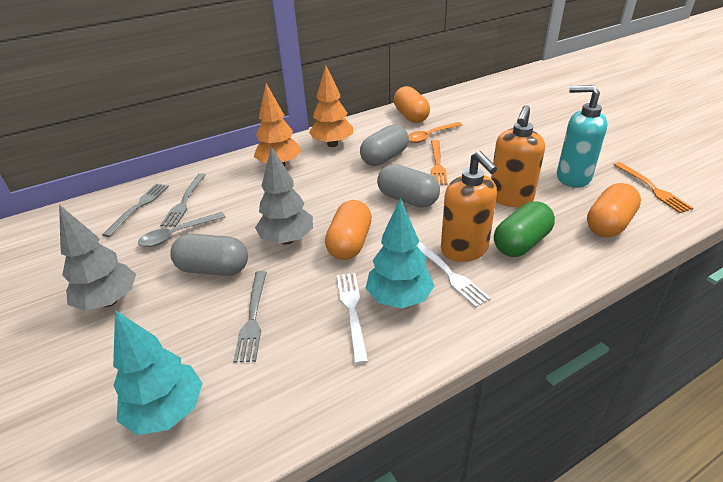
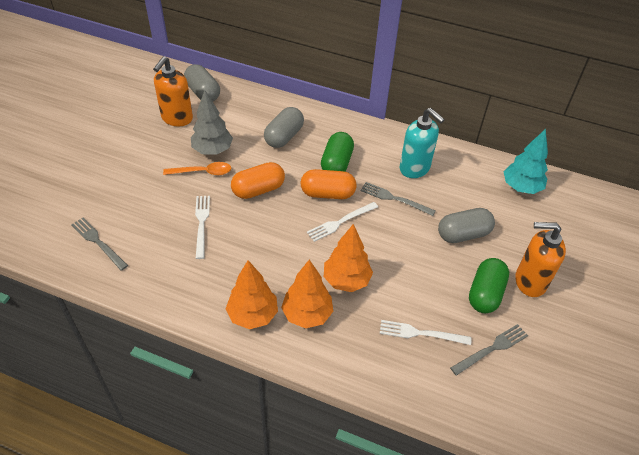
green capsule: 1 -> 2
grey spoon: 1 -> 0
grey tree: 2 -> 1
orange capsule: 3 -> 2
orange fork: 2 -> 0
orange tree: 2 -> 3
turquoise tree: 2 -> 1
white fork: 2 -> 3

